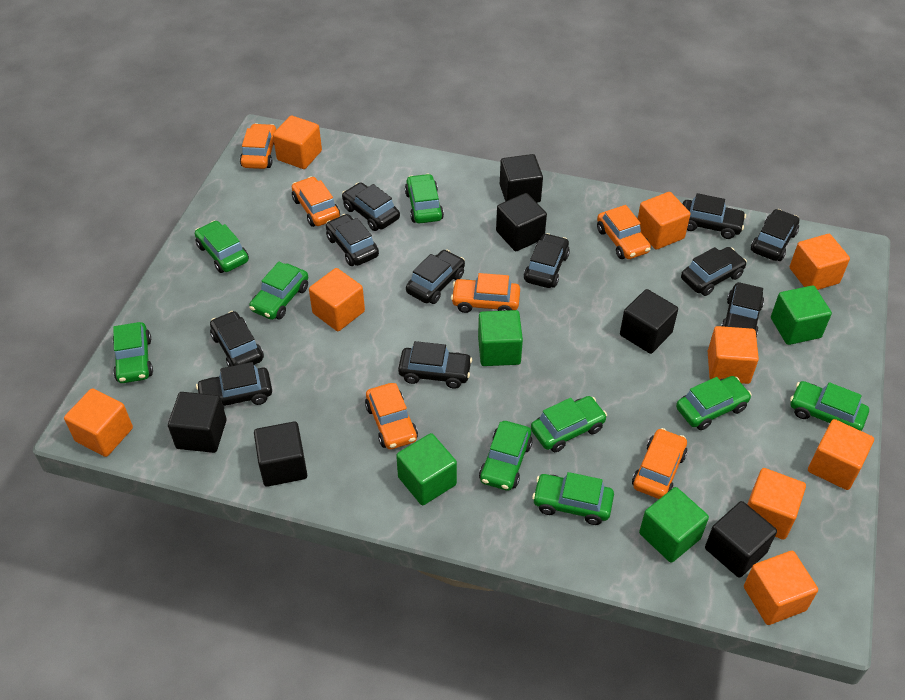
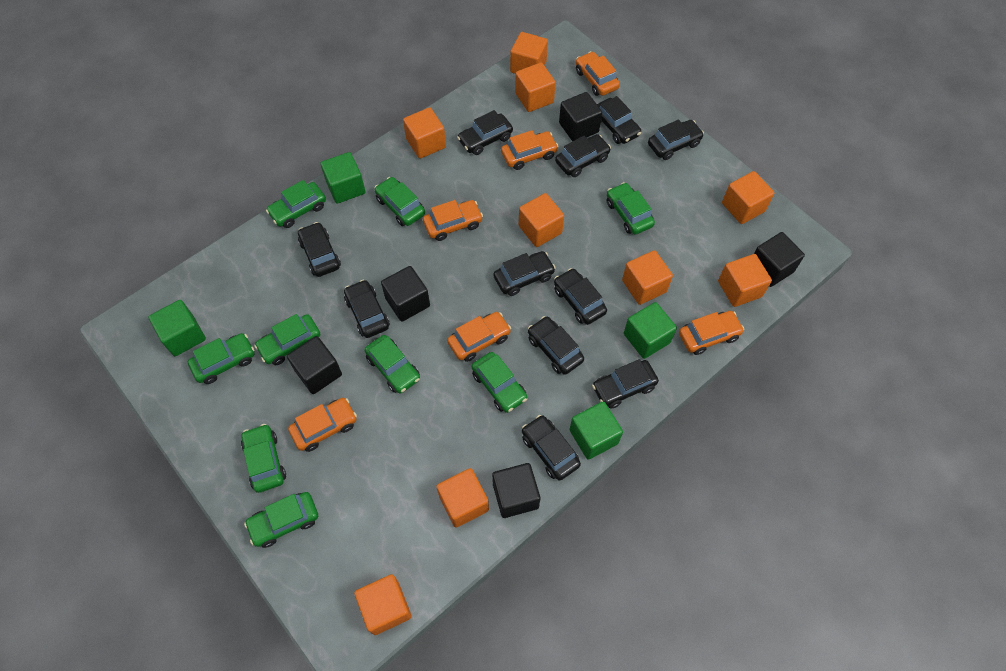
black cube: 6 -> 5

